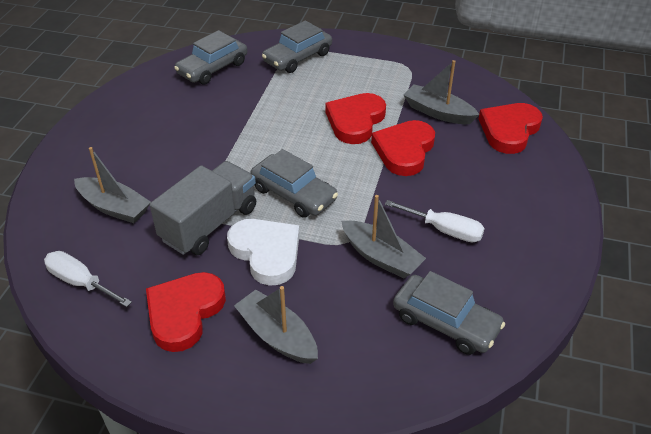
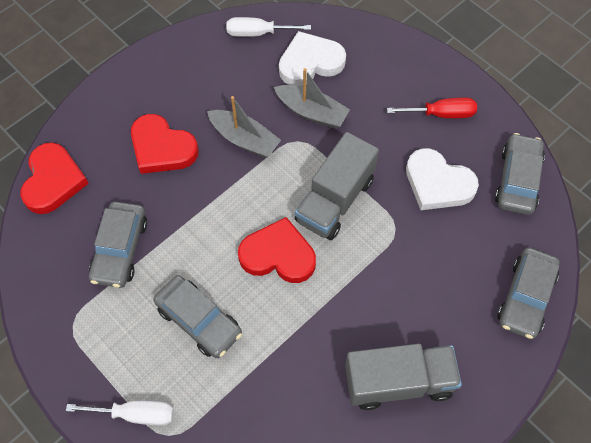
grey boat: 4 -> 2
grey truck: 1 -> 2
red heart: 4 -> 3
red screwdriver: 0 -> 1
white heart: 1 -> 2

